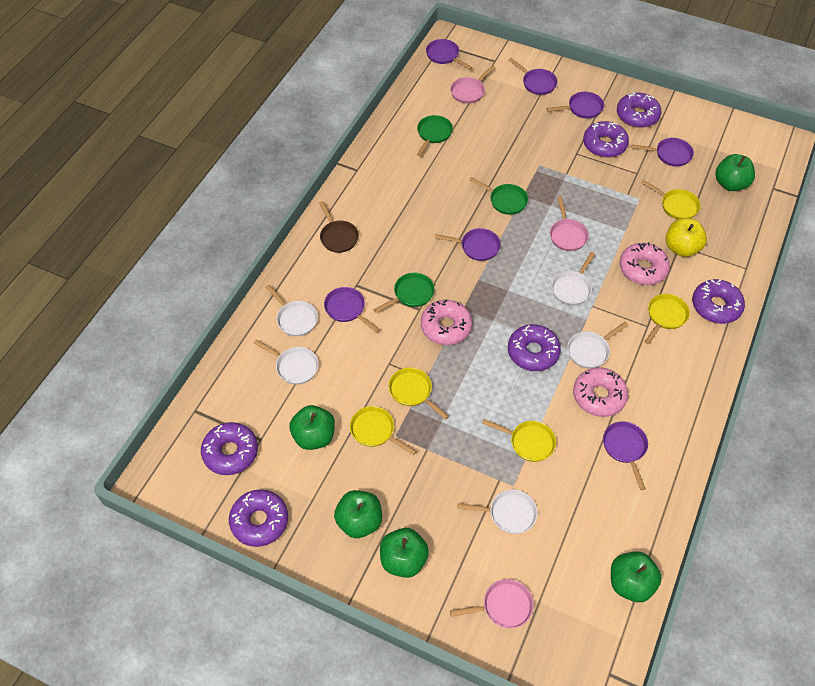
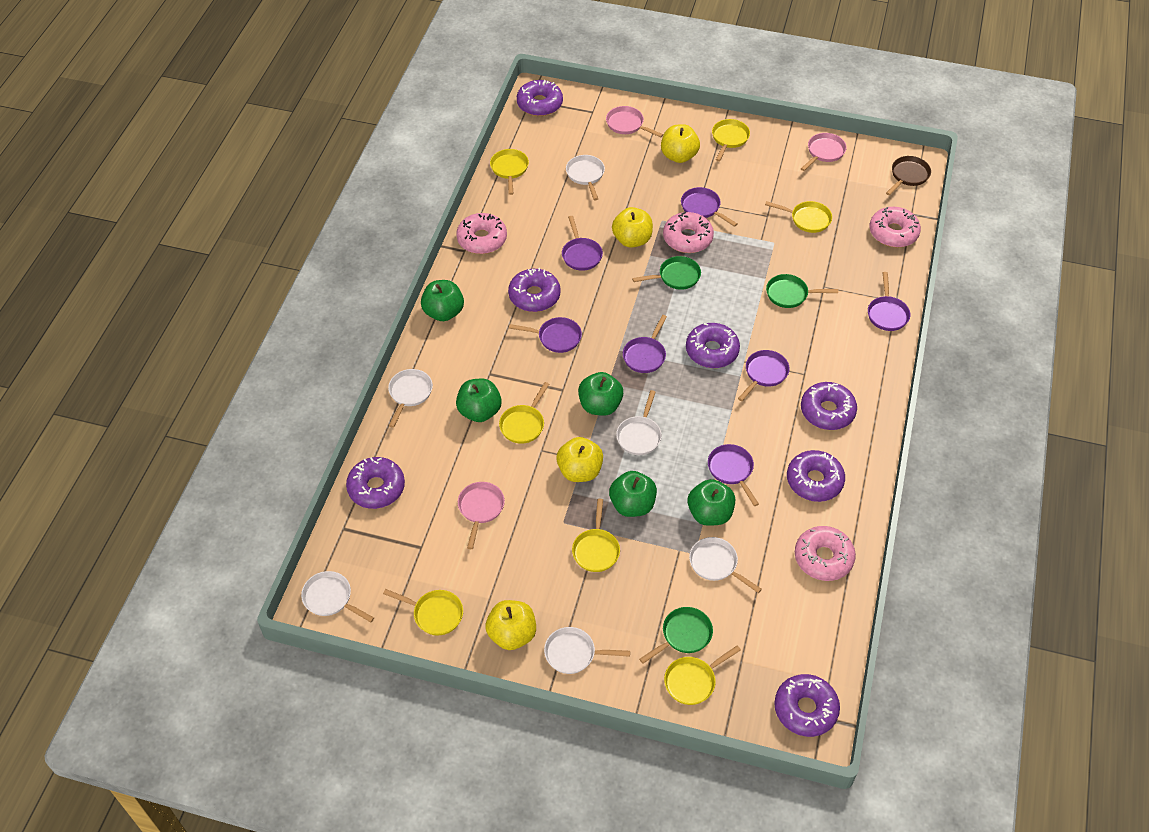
pink donut: 3 -> 4
purple donut: 6 -> 7
white pan: 5 -> 6
yellow apple: 1 -> 4
yellow pan: 5 -> 7

